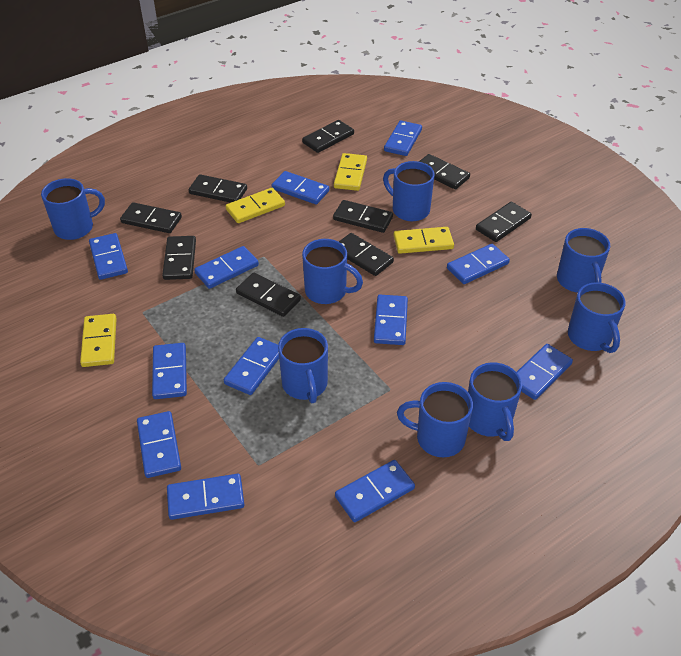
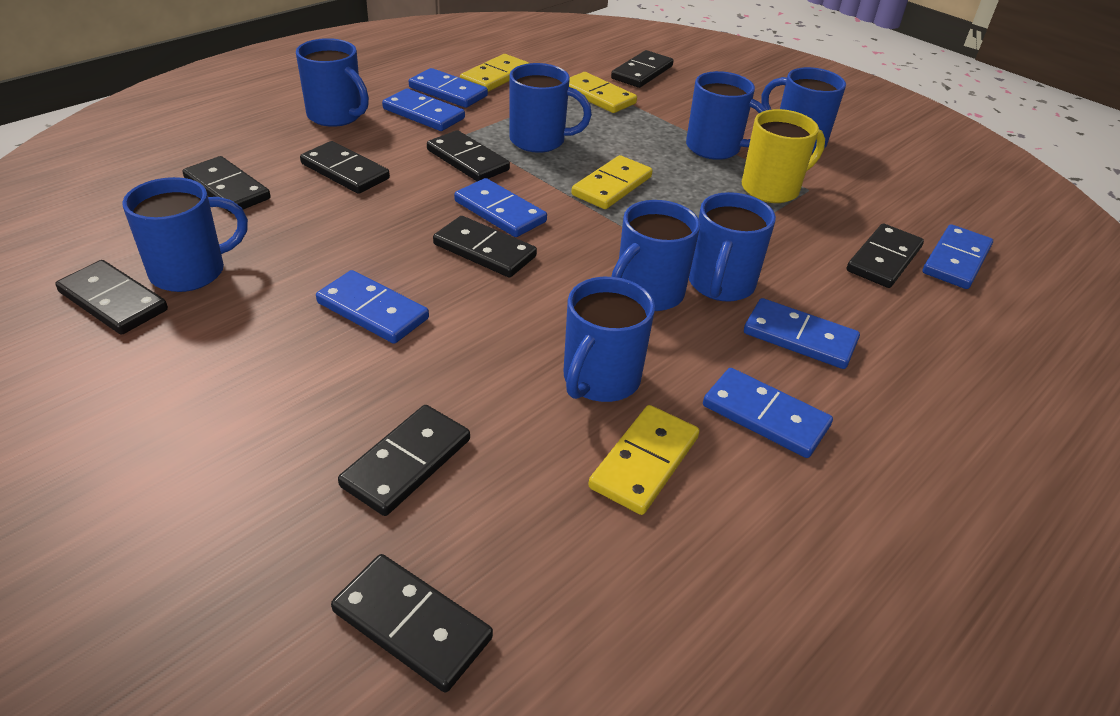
blue domino: 12 -> 7
yellow mug: 0 -> 1

